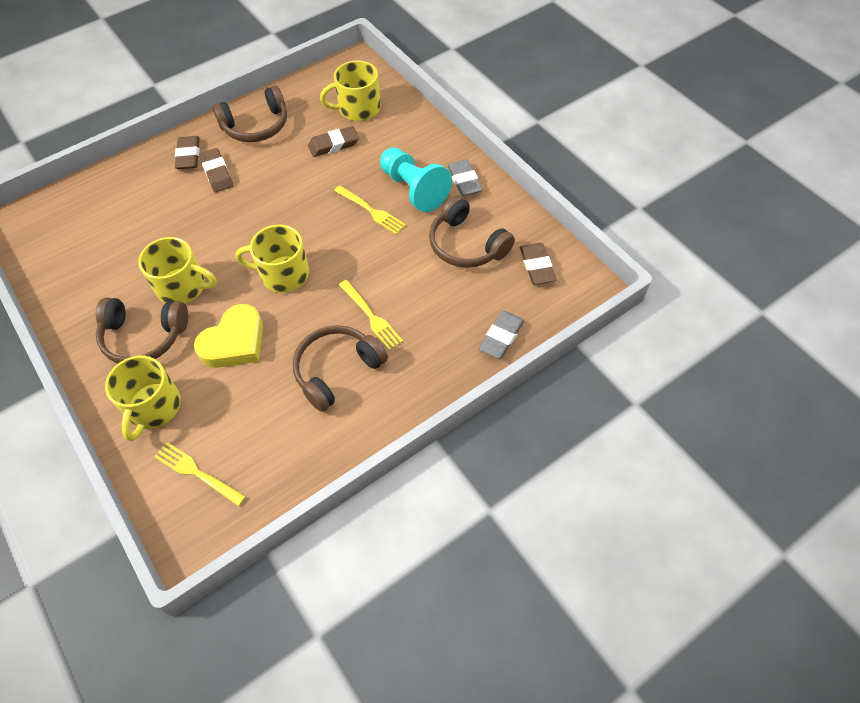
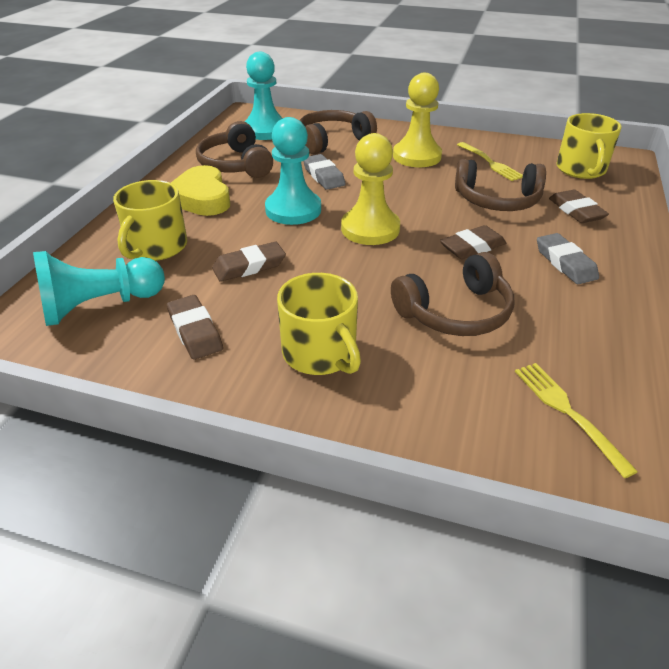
turquoise pawn: 1 -> 3
yellow fork: 3 -> 2
yellow mug: 4 -> 3
yellow pawn: 0 -> 2

